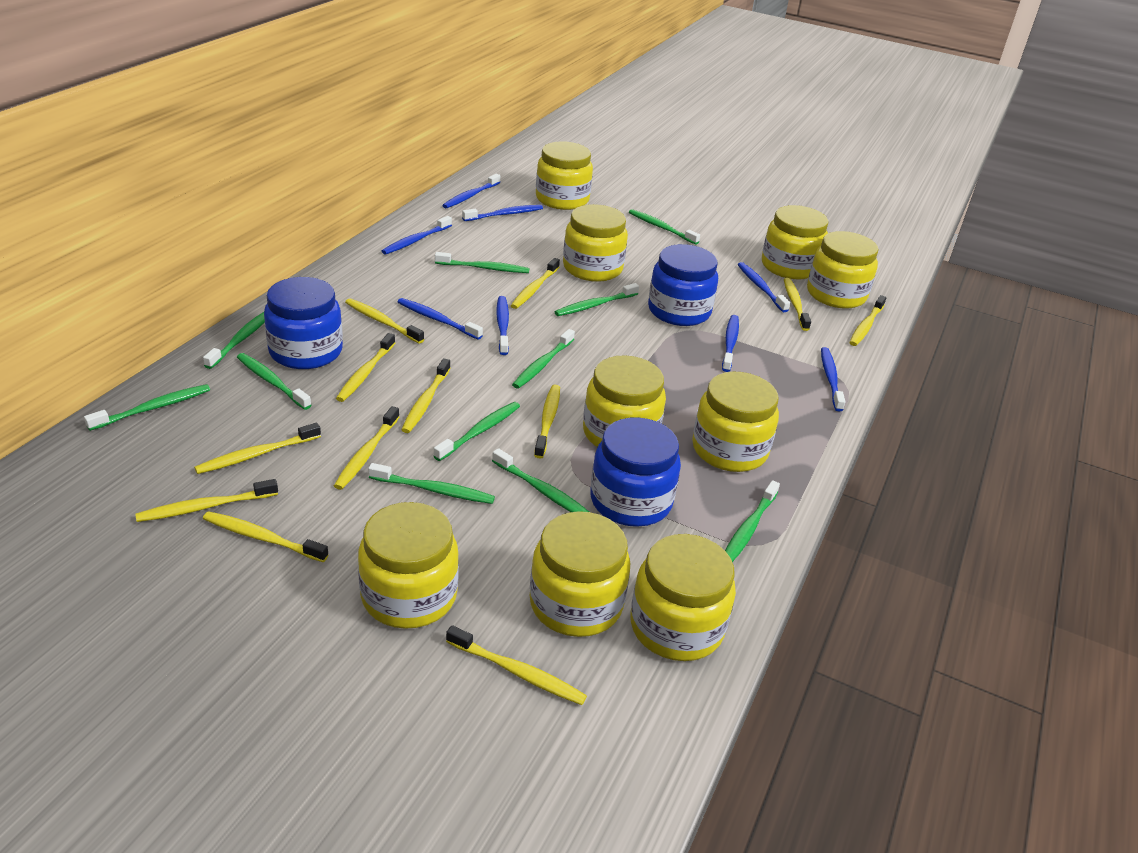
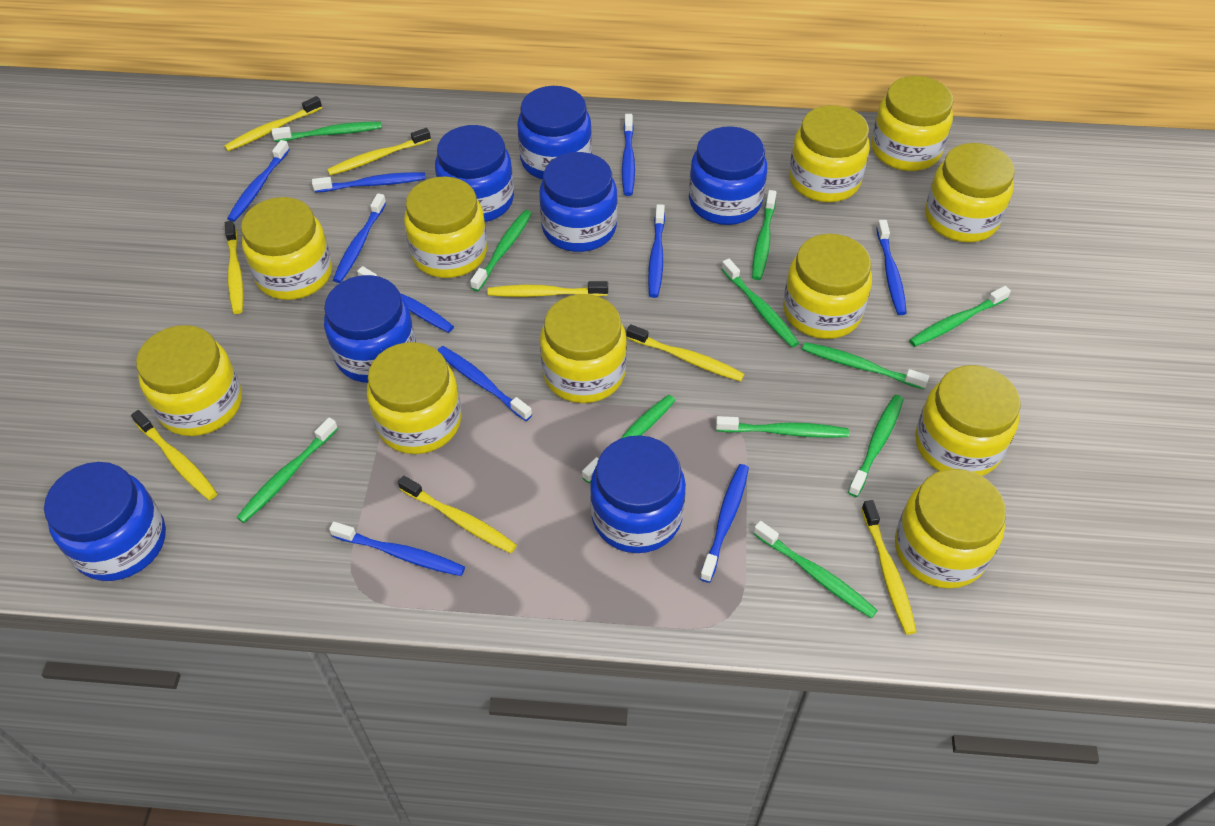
blue jar: 3 -> 7
blue toothbrush: 8 -> 10
yellow jar: 9 -> 11
yellow toothbrush: 12 -> 8

